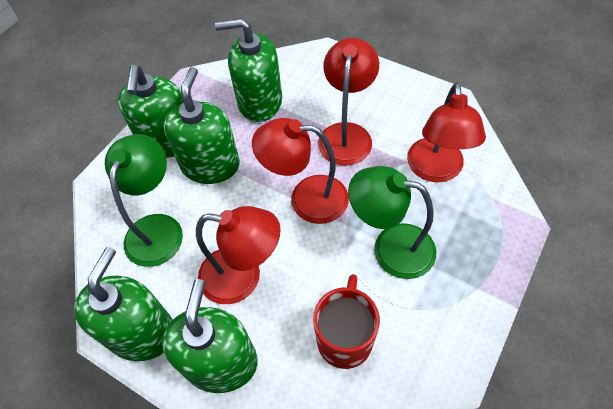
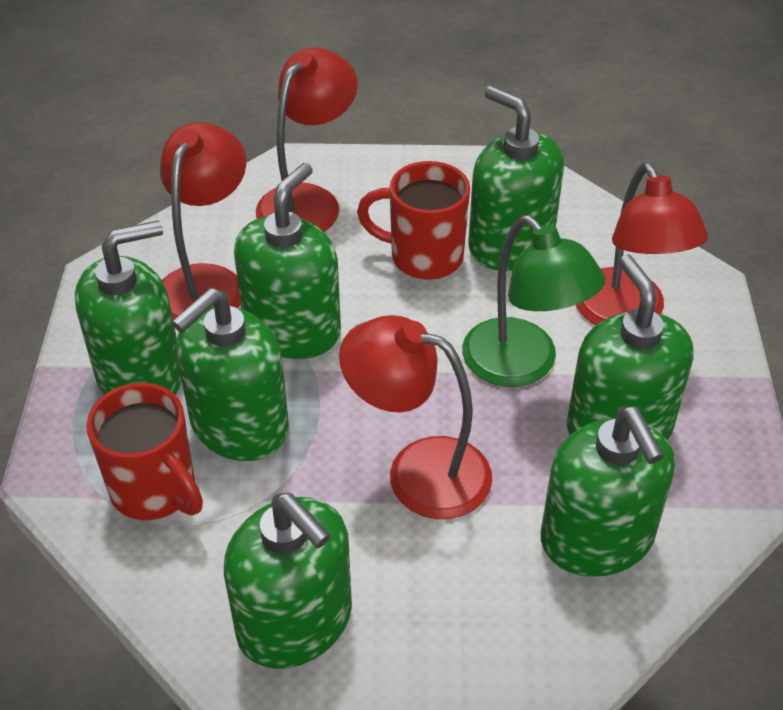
green lamp: 2 -> 1
green soap dispenser: 5 -> 7
red mug: 1 -> 2

